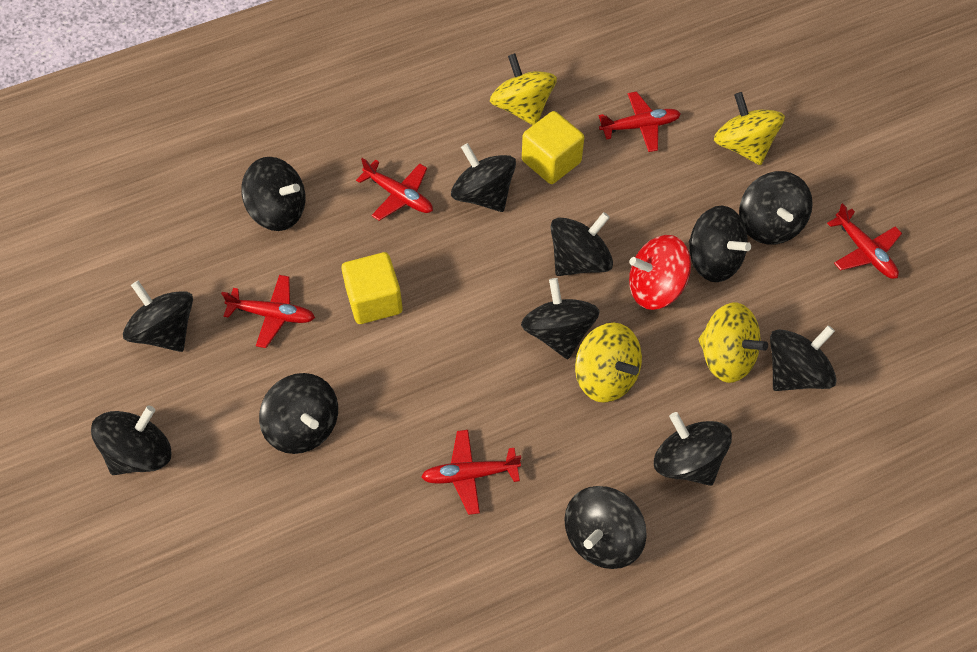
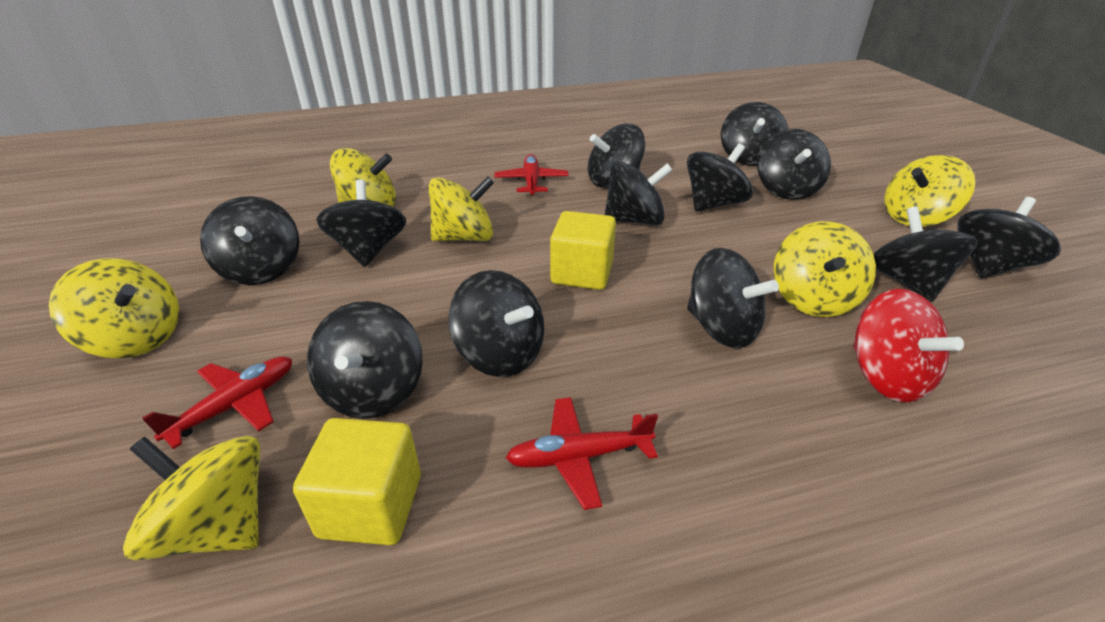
red plane: 5 -> 3
yellow spinning top: 4 -> 6

